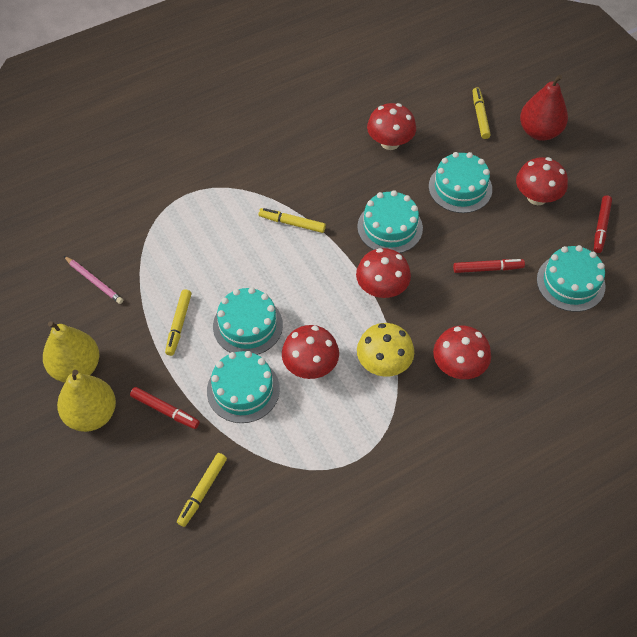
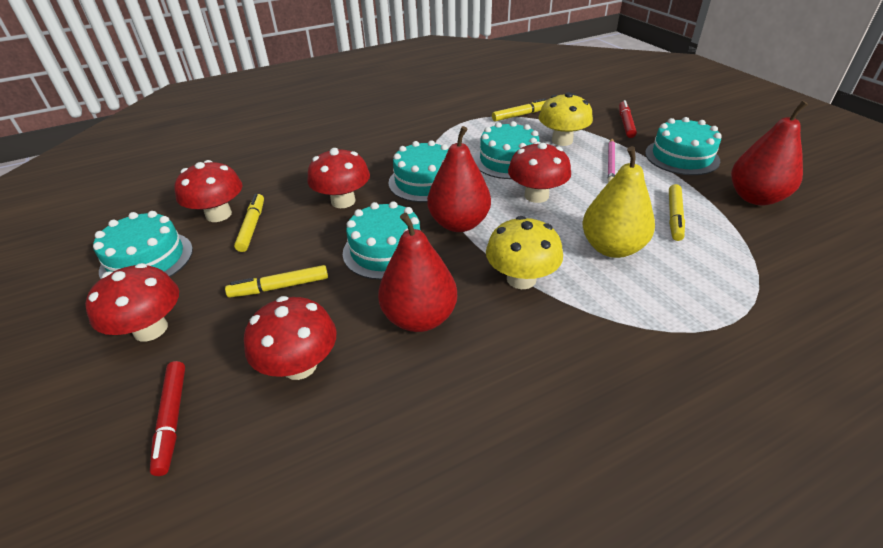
red marker: 3 -> 2
red pear: 1 -> 3
yellow mushroom: 1 -> 2
yellow pear: 2 -> 1

